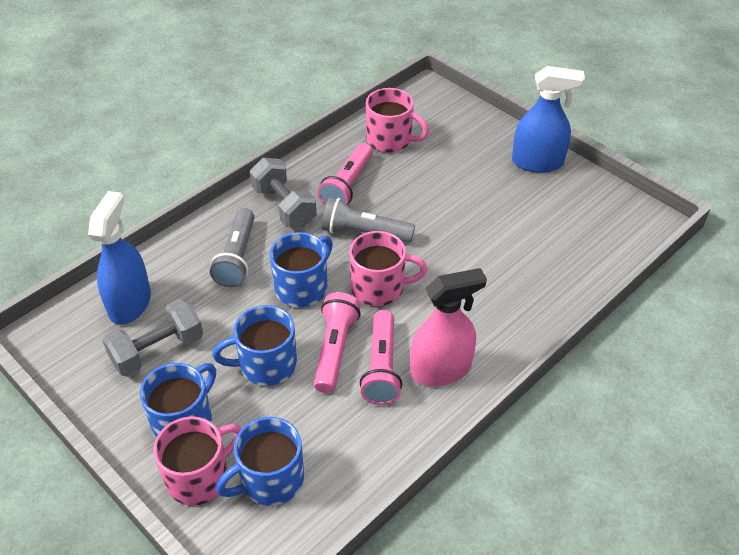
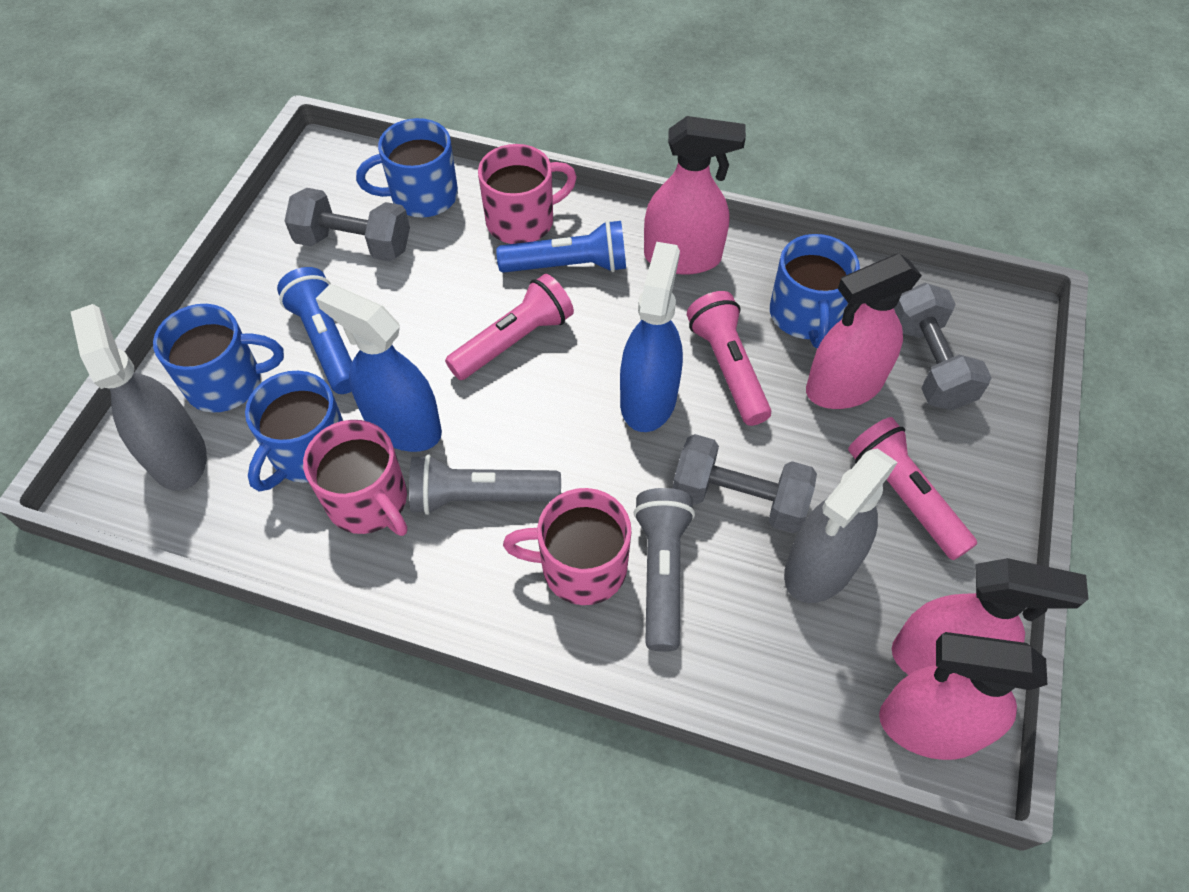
blue flashlight: 0 -> 2
grey dumbbell: 2 -> 3
grey spray bottle: 0 -> 2
pink spray bottle: 1 -> 4

